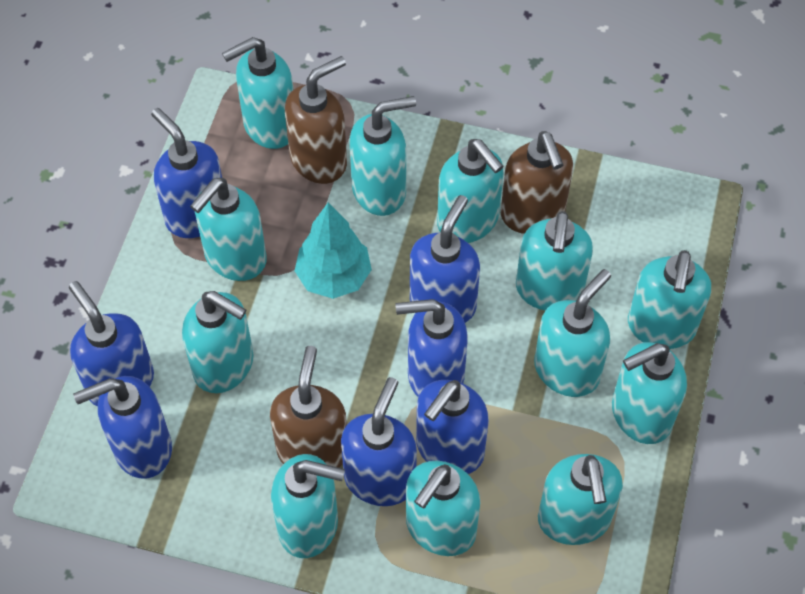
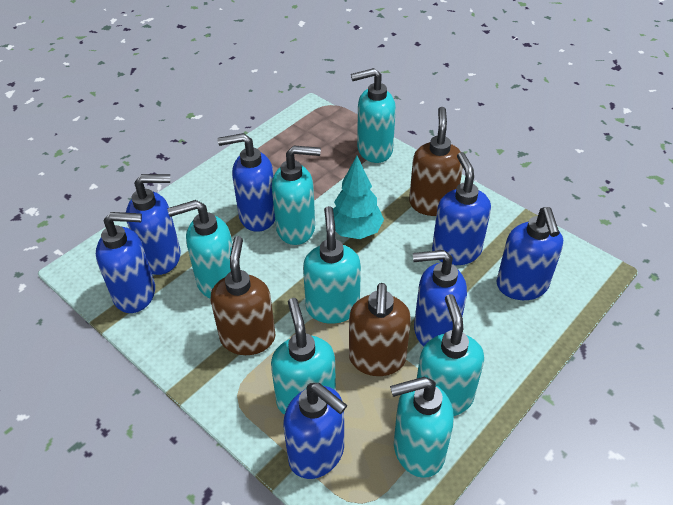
turquoise soap dispenser: 12 -> 7

